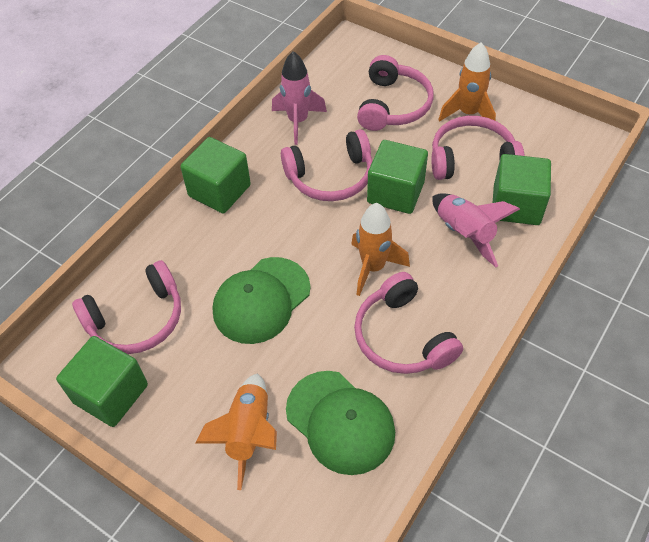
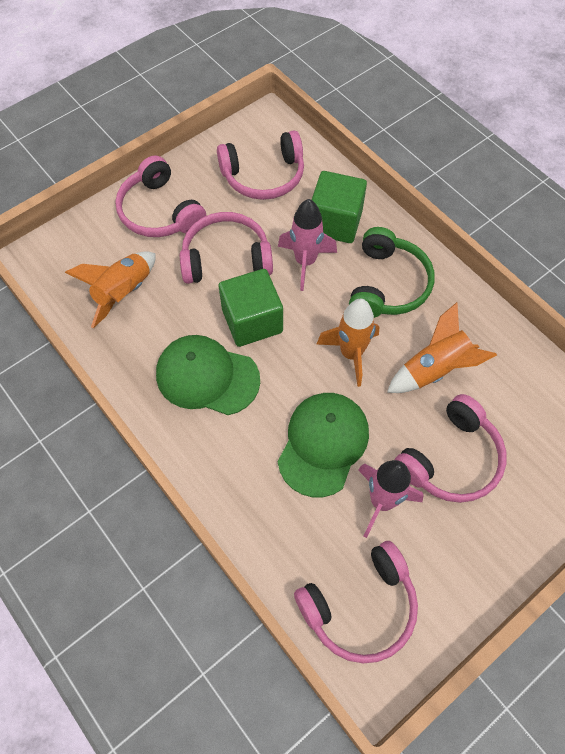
green cube: 4 -> 2
green headphones: 0 -> 1

